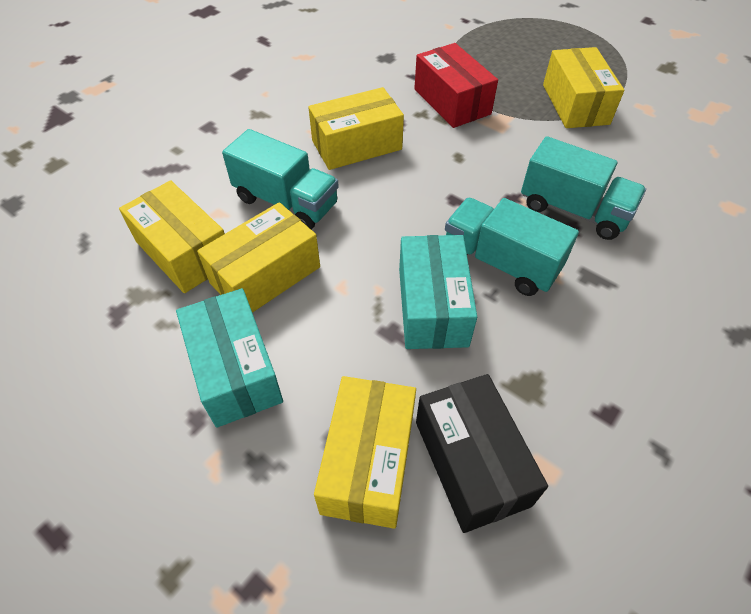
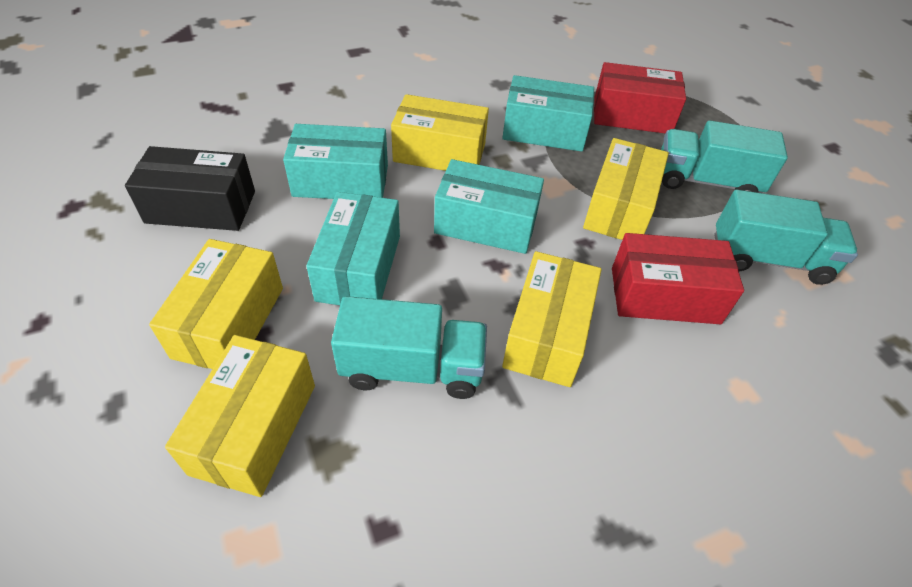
red box: 1 -> 2
turquoise box: 2 -> 4

